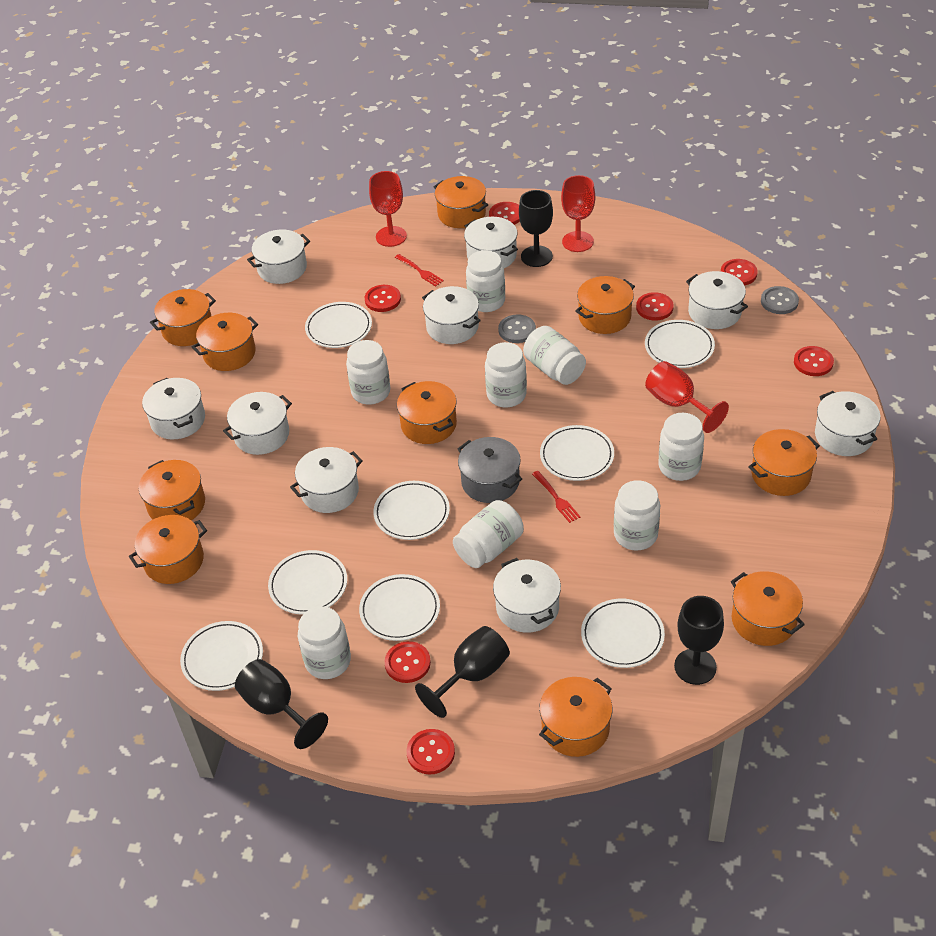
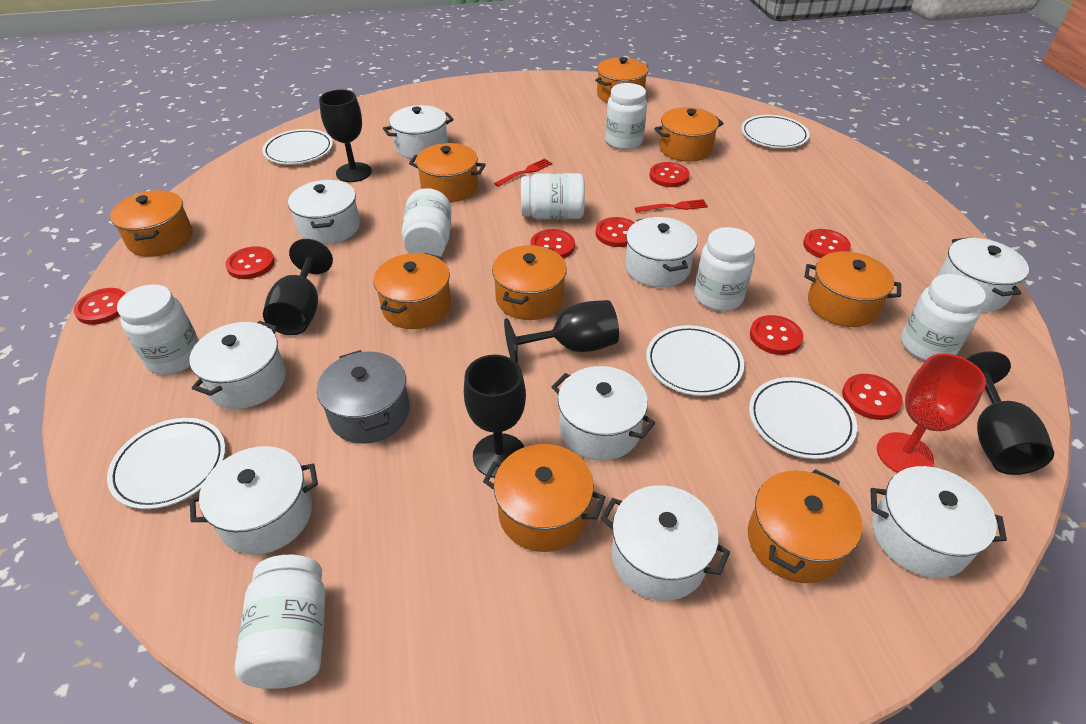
black goblet: 4 -> 5
grey button: 2 -> 0
orange pot: 10 -> 9
red button: 7 -> 8
red goblet: 3 -> 1
white jar: 8 -> 7
white plate: 8 -> 5

